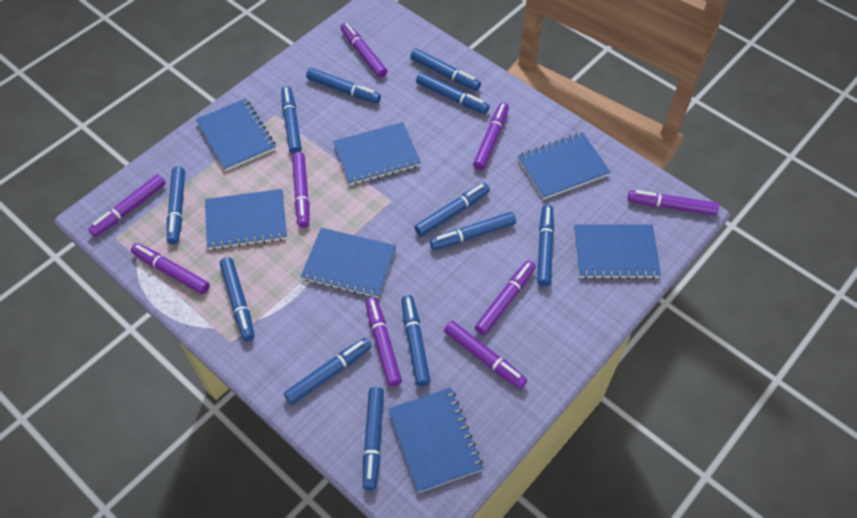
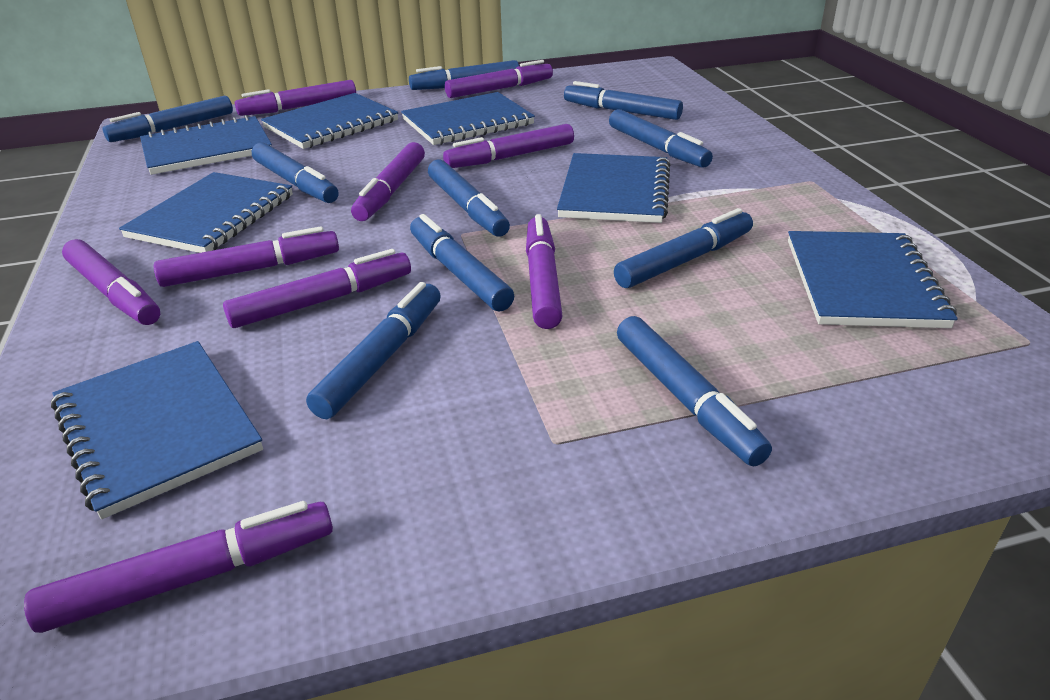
blue marker: 12 -> 10

